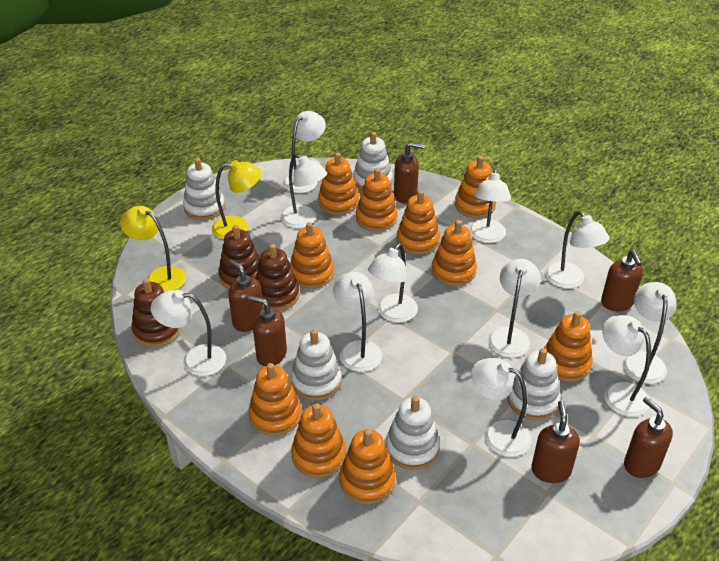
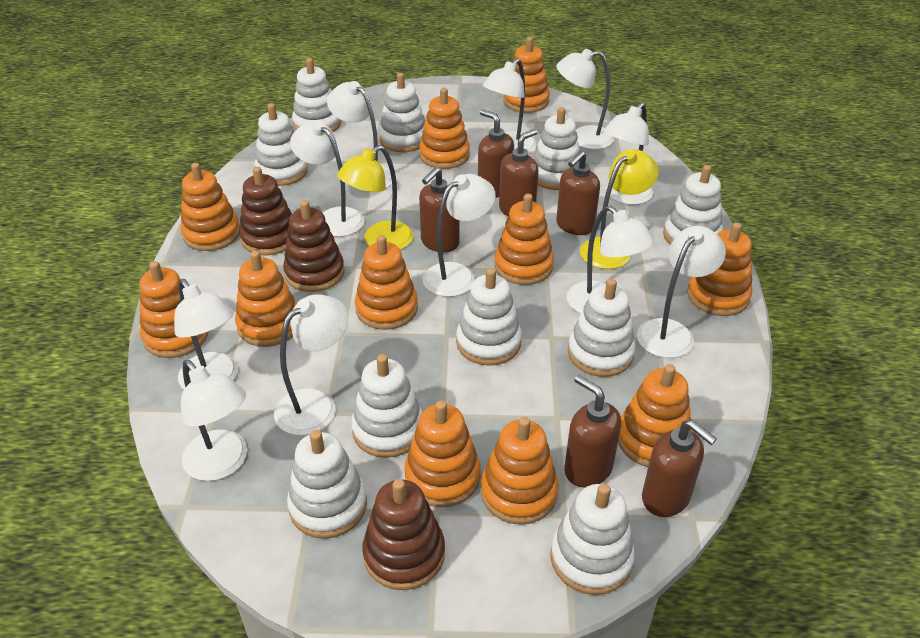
orange stacking toy: 10 -> 11
white stacking toy: 5 -> 10

